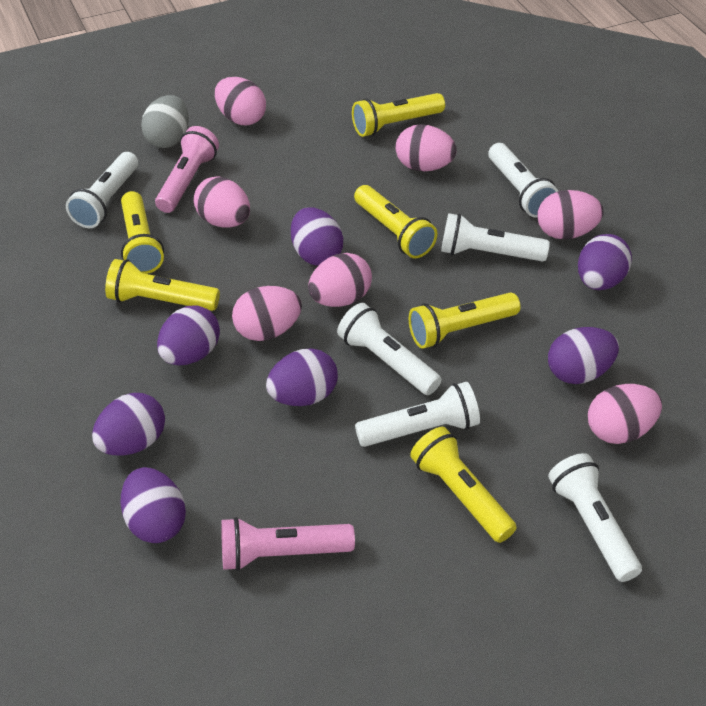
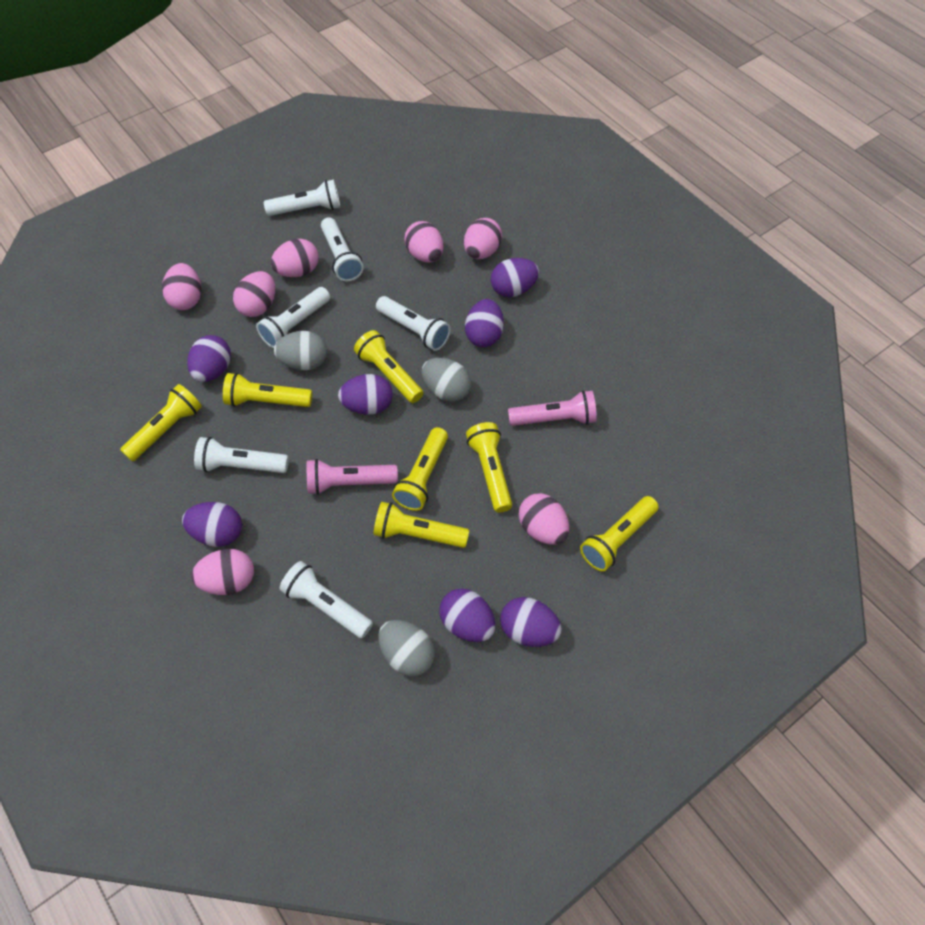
grey egg: 1 -> 3
yellow flashlight: 6 -> 7

